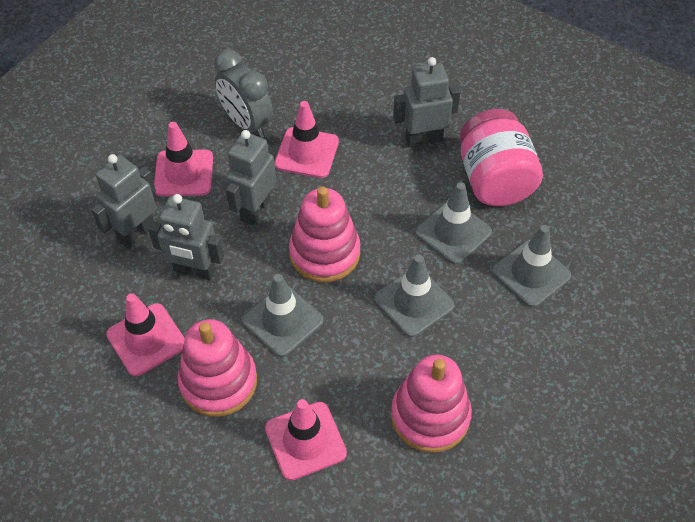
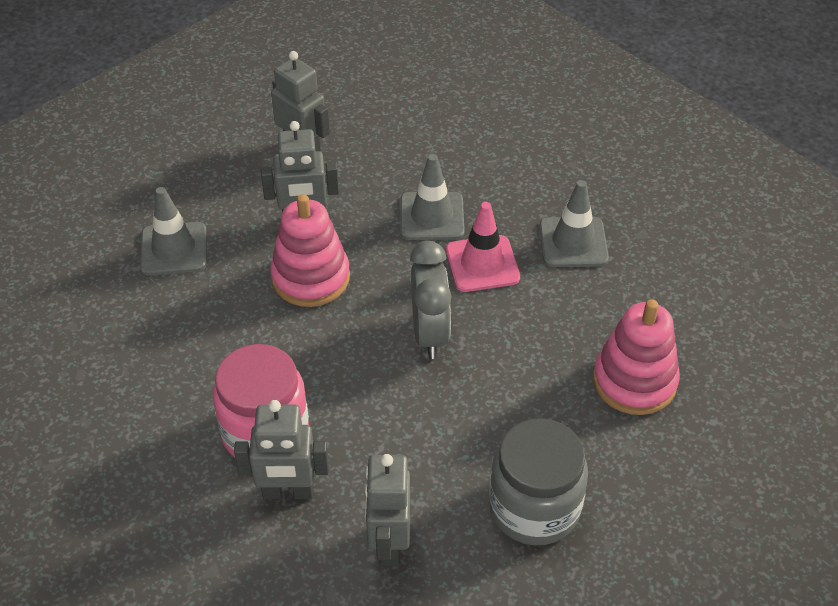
grey jar: 0 -> 1
grey traffic cone: 4 -> 3
pink stacking toy: 3 -> 2
pink traffic cone: 4 -> 1

